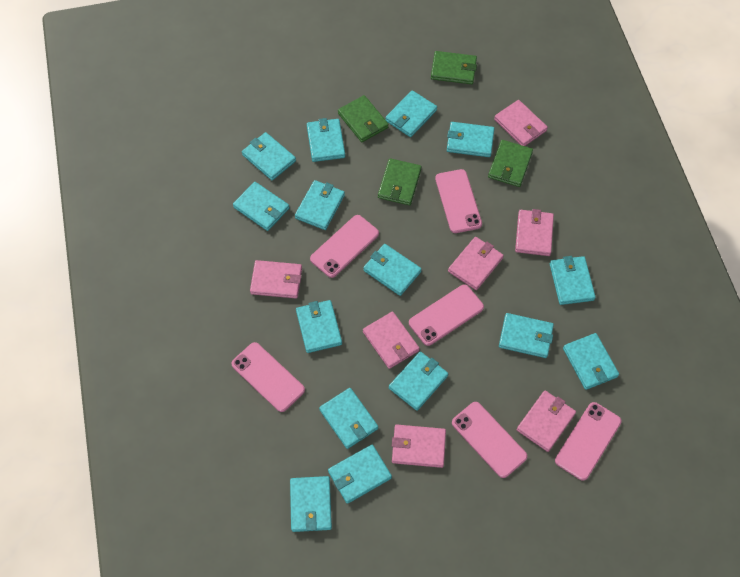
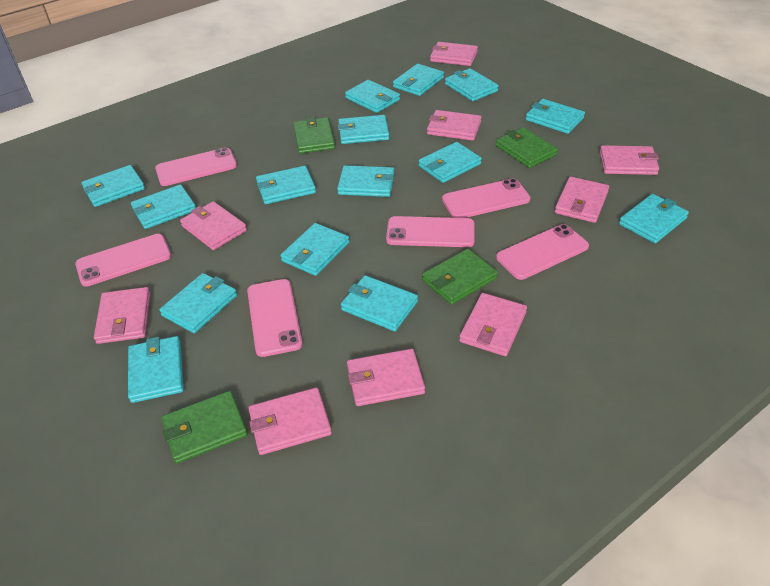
pink wallet: 7 -> 9

